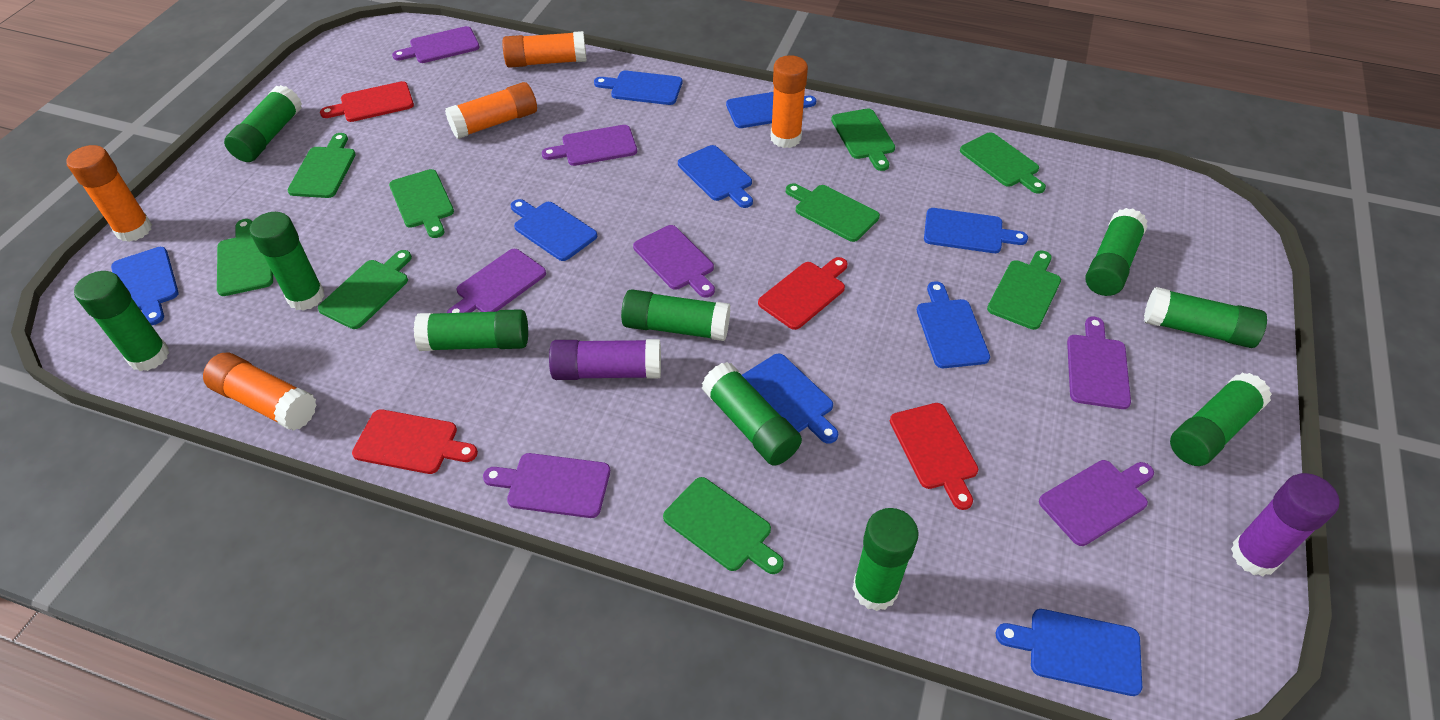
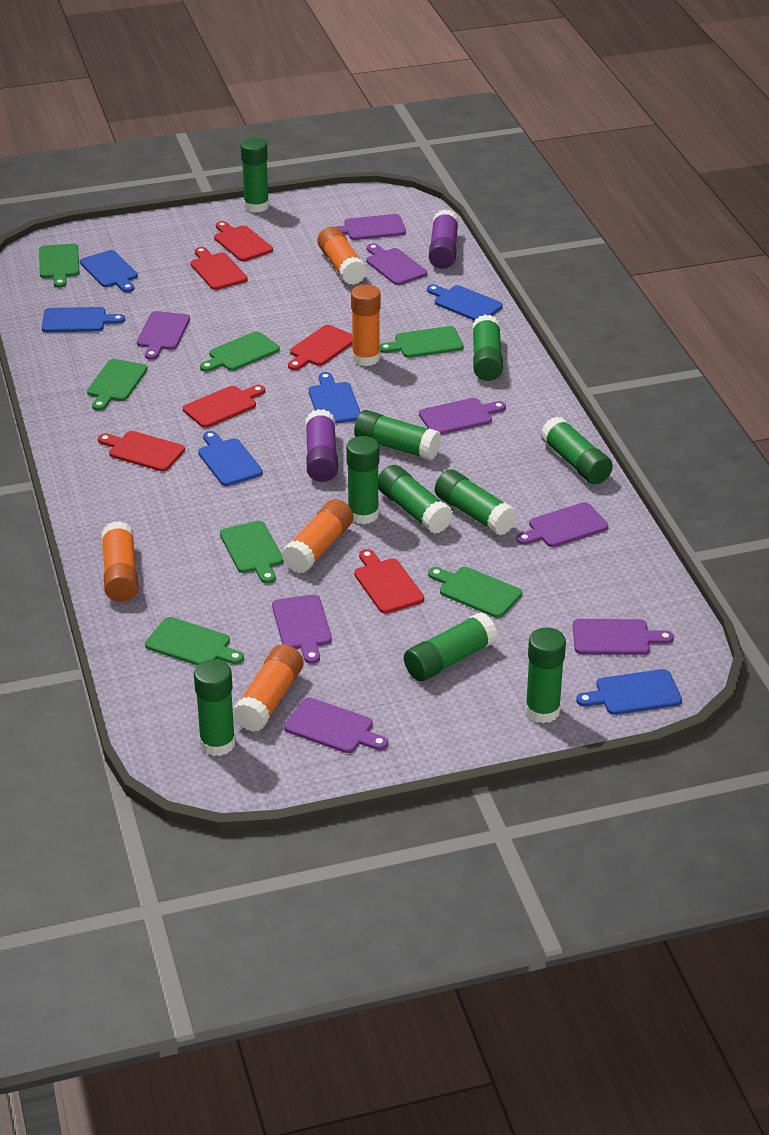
blue cutting board: 9 -> 6
green cutting board: 9 -> 7
purple cutting board: 7 -> 8
red cutting board: 4 -> 6

